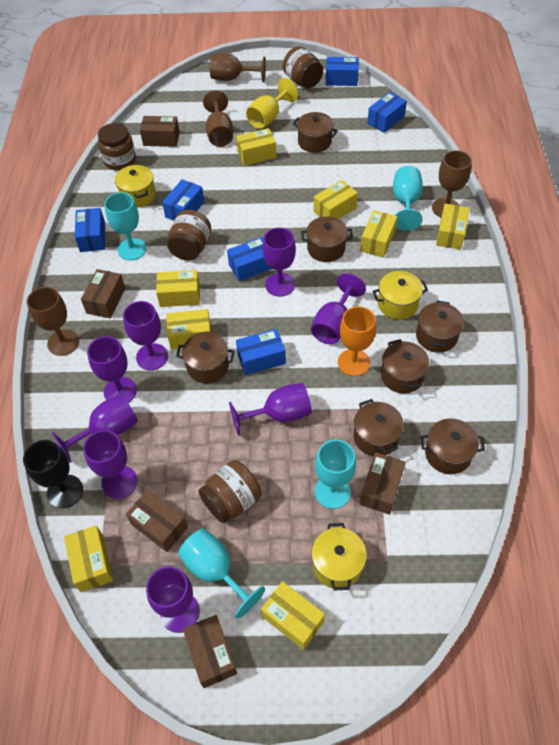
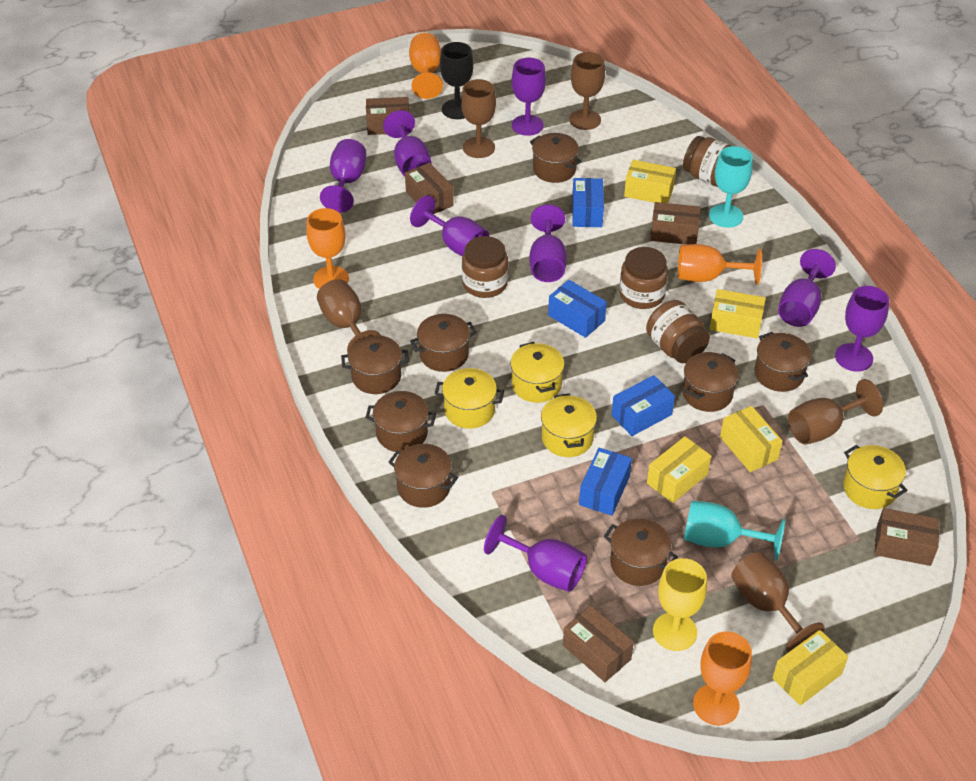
blue box: 6 -> 4
brown goblet: 4 -> 5
brown pot: 7 -> 8
orange goblet: 1 -> 4
turquoise goblet: 4 -> 2
yellow box: 8 -> 5
yellow pot: 3 -> 4

